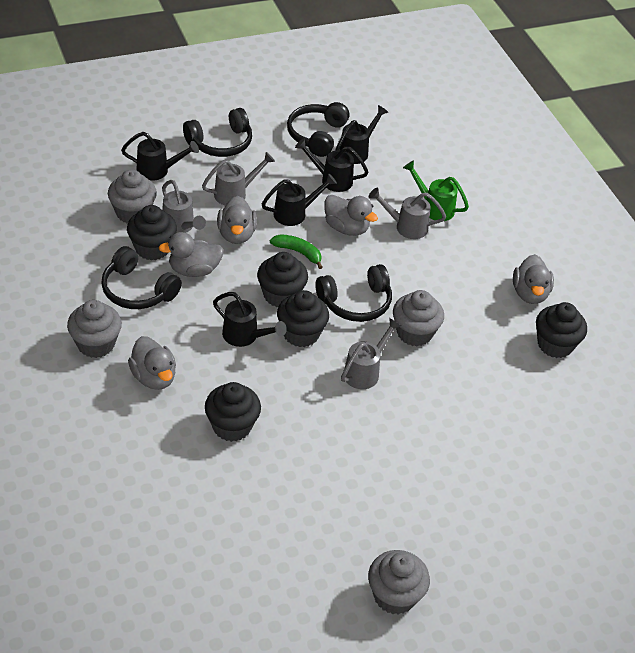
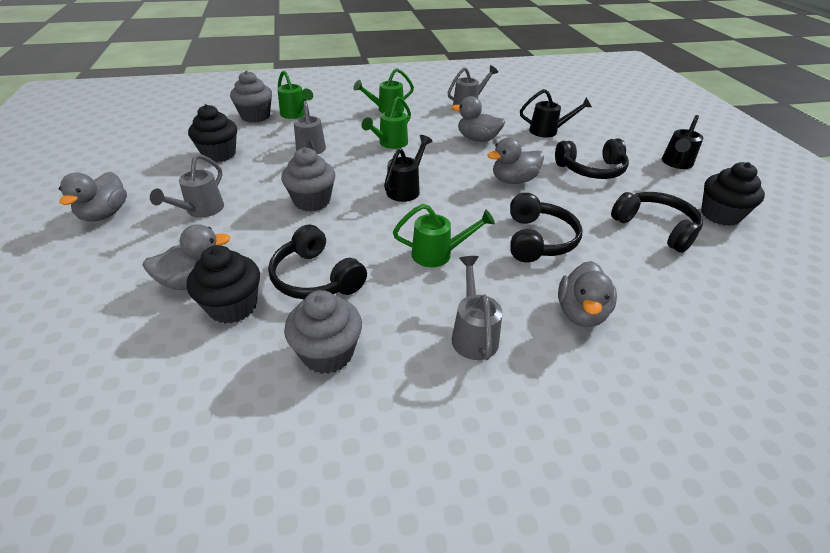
black cupcake: 5 -> 3
black watering can: 5 -> 3
green banana: 1 -> 0
green watering can: 1 -> 4
grey cupcake: 4 -> 3

